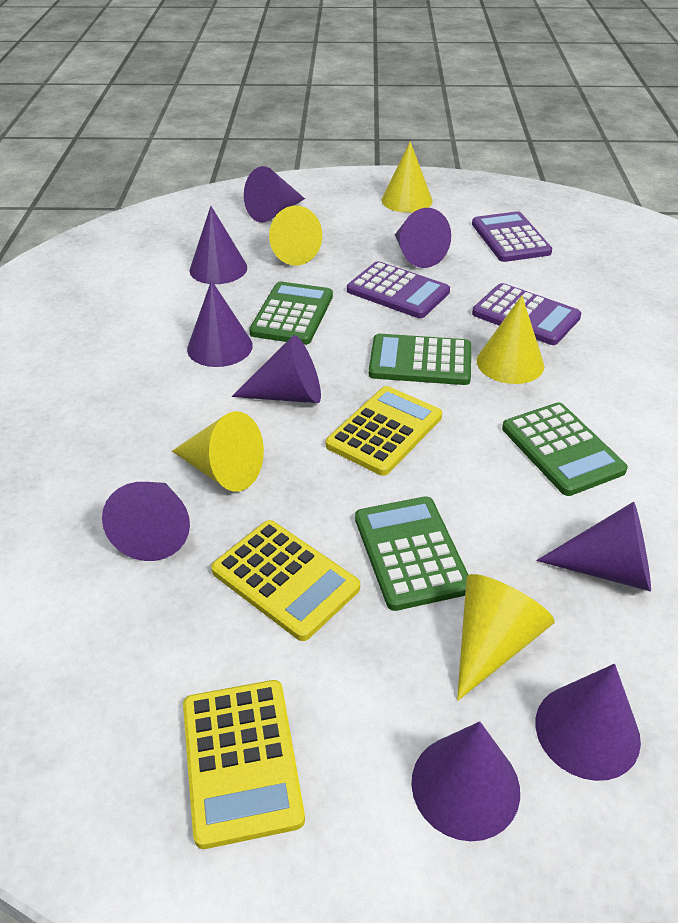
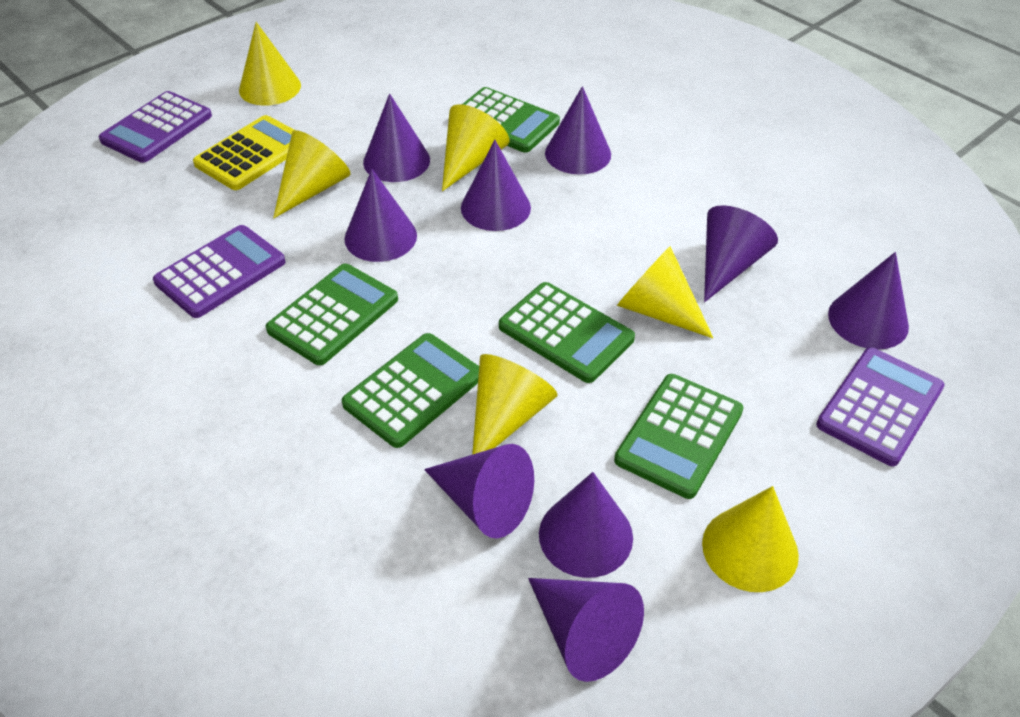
green calculator: 4 -> 5
yellow calculator: 3 -> 1
yellow cone: 5 -> 6

